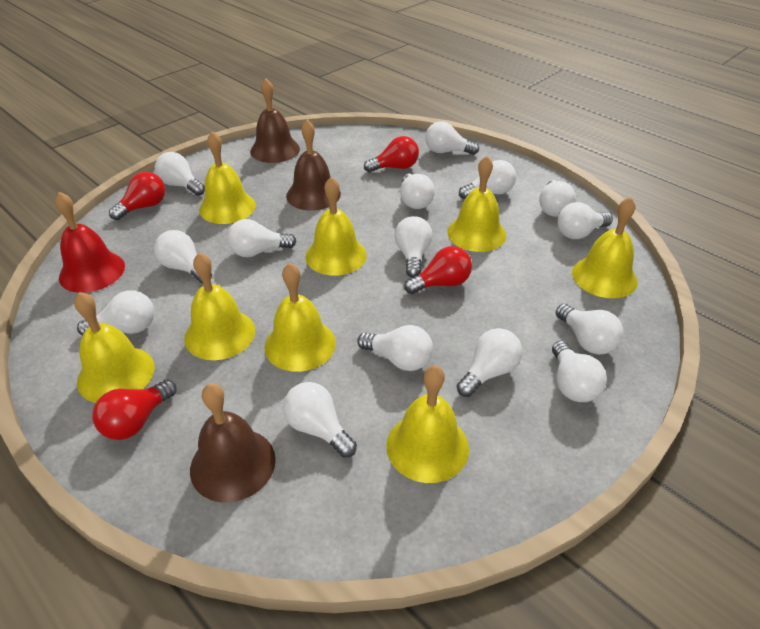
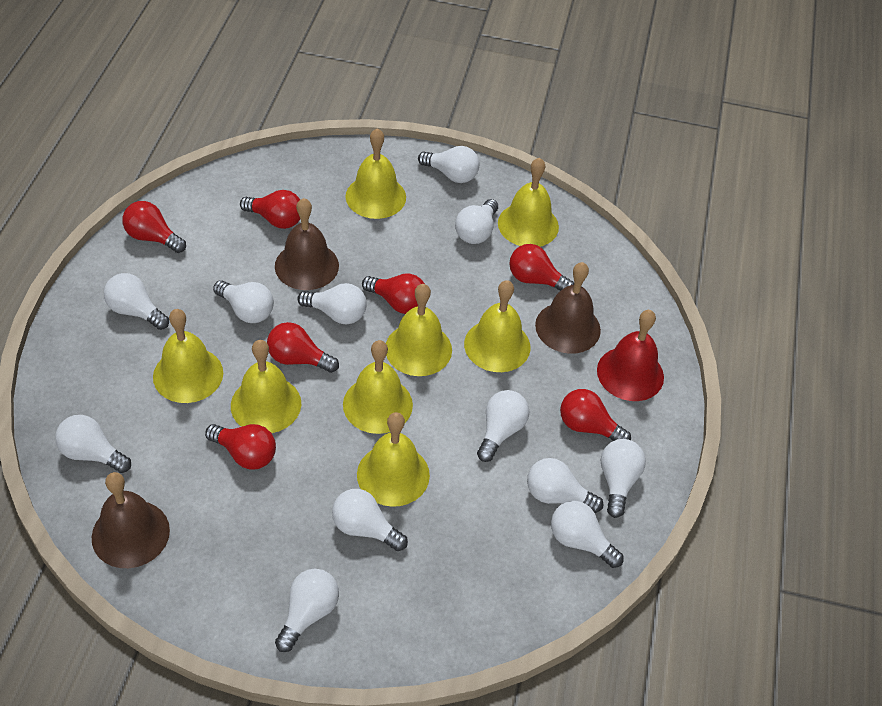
red light bulb: 4 -> 7
white light bulb: 15 -> 12

